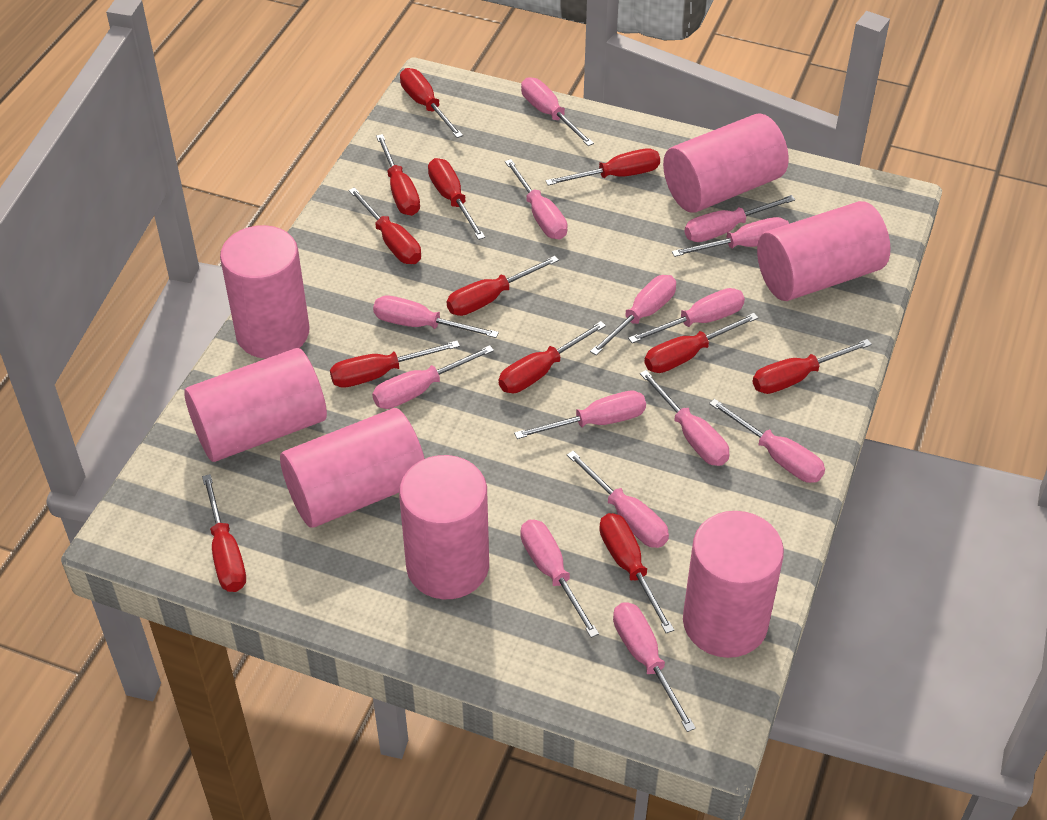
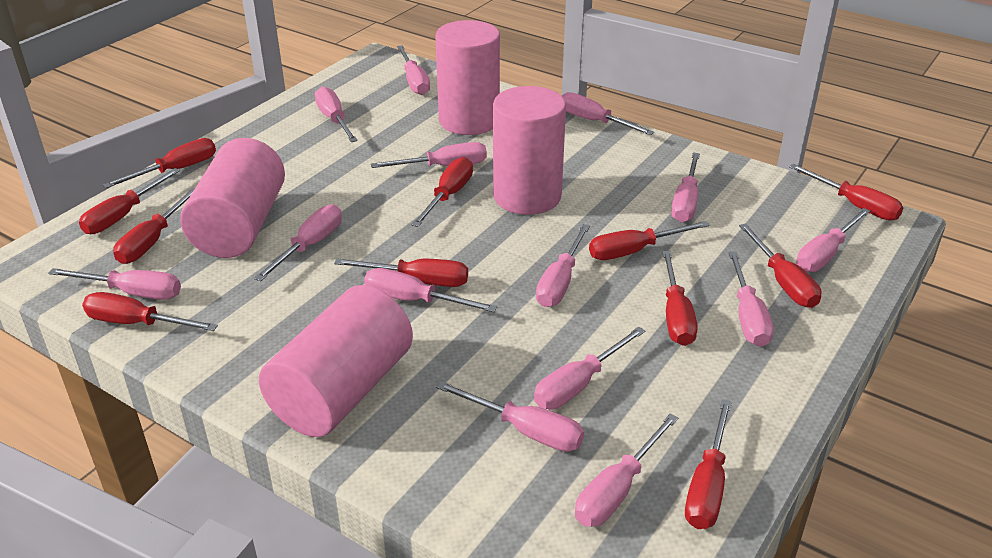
pink cylinder: 7 -> 4
red screwdriver: 12 -> 11

